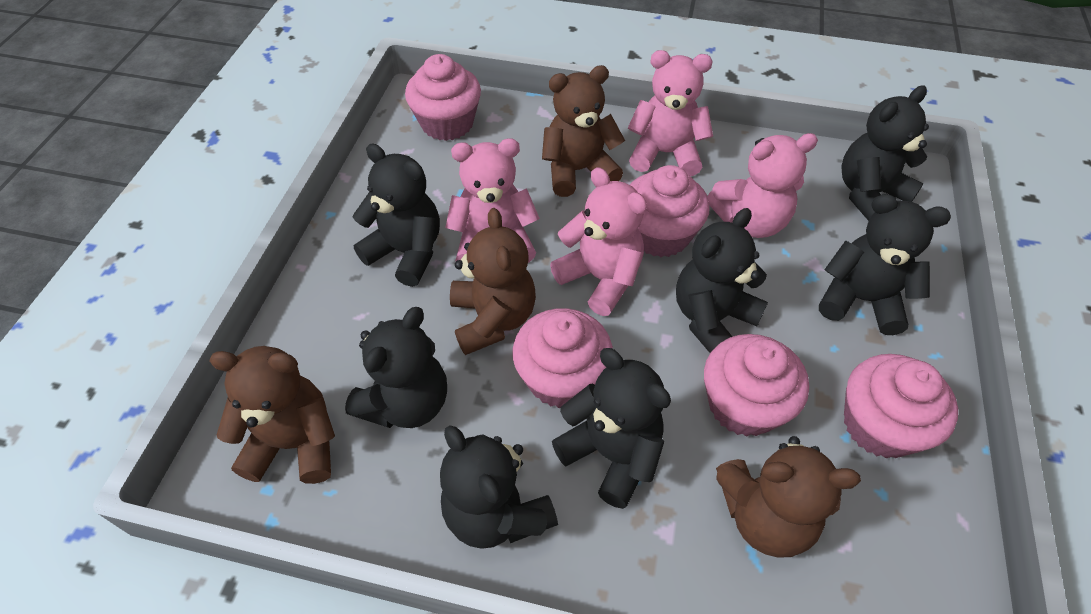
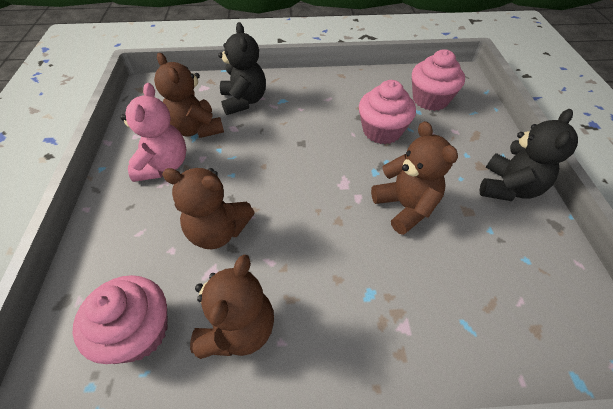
black teddy bear: 7 -> 2
pink cupcake: 5 -> 3
pink teddy bear: 4 -> 1

